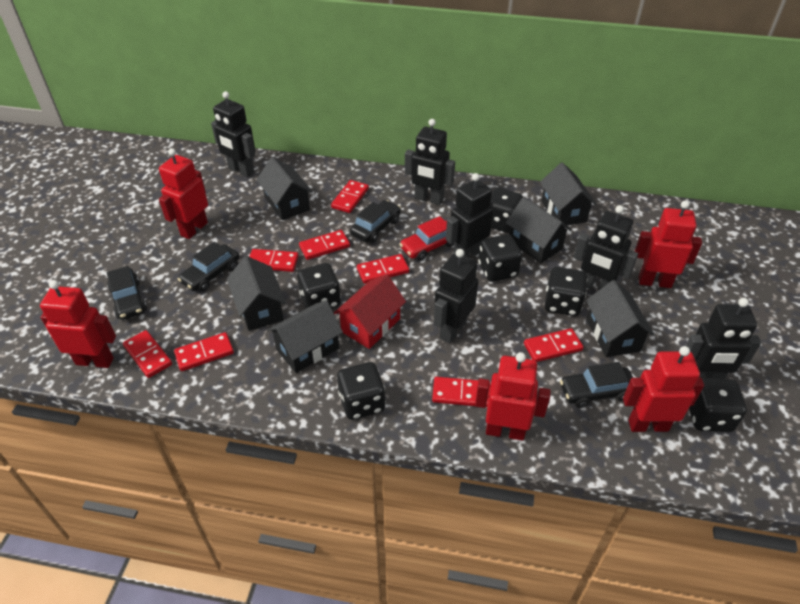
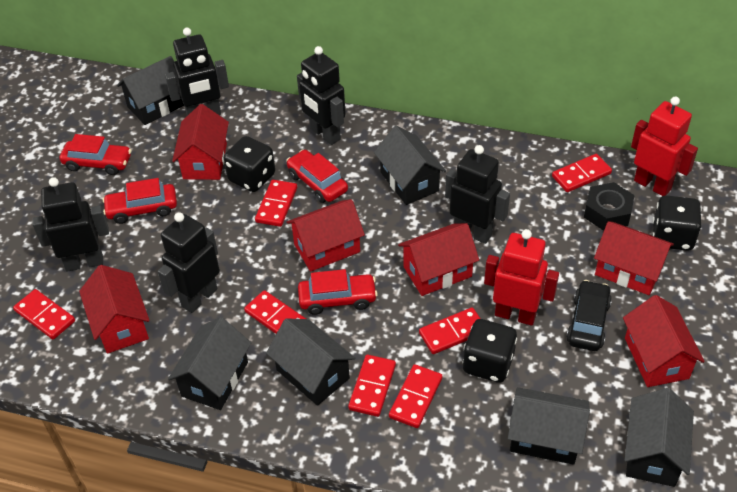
black car: 4 -> 1
black dice: 6 -> 3
black nut: 0 -> 1
black robot: 6 -> 5
red car: 1 -> 4
red domino: 8 -> 7
red house: 1 -> 6
red robot: 5 -> 2

